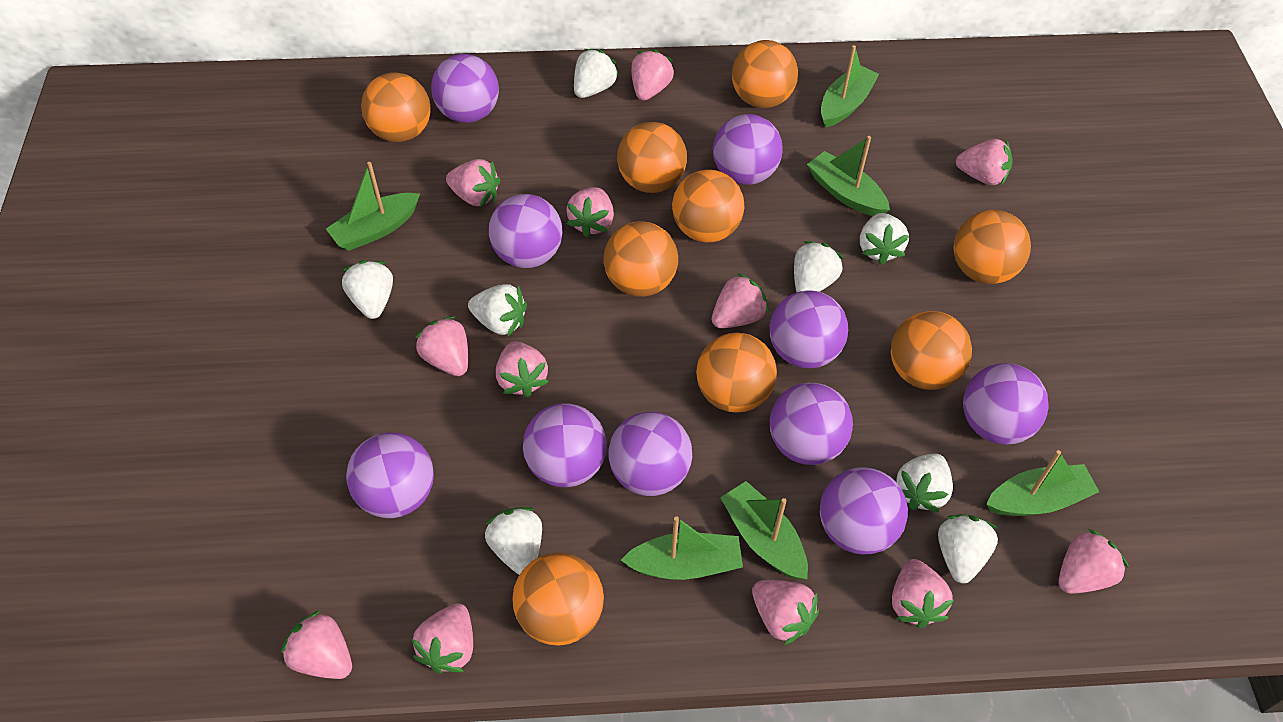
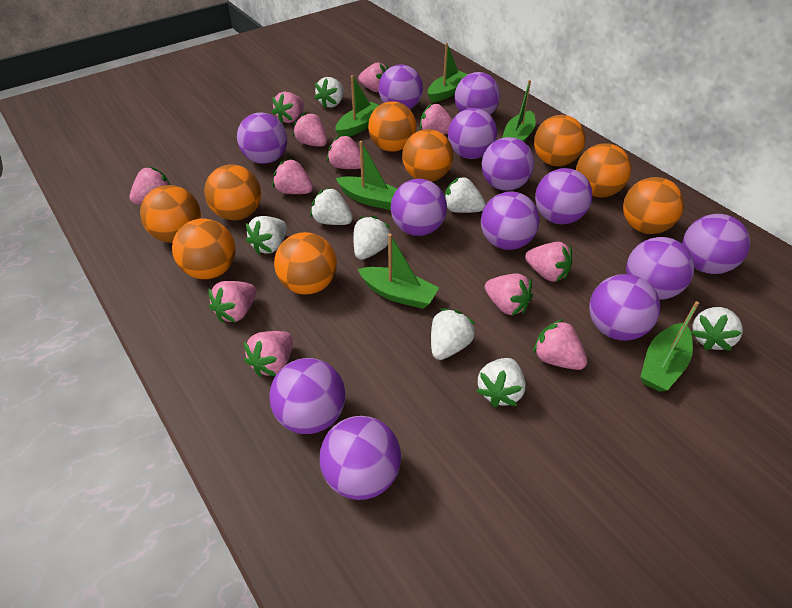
purple ball: 10 -> 13

